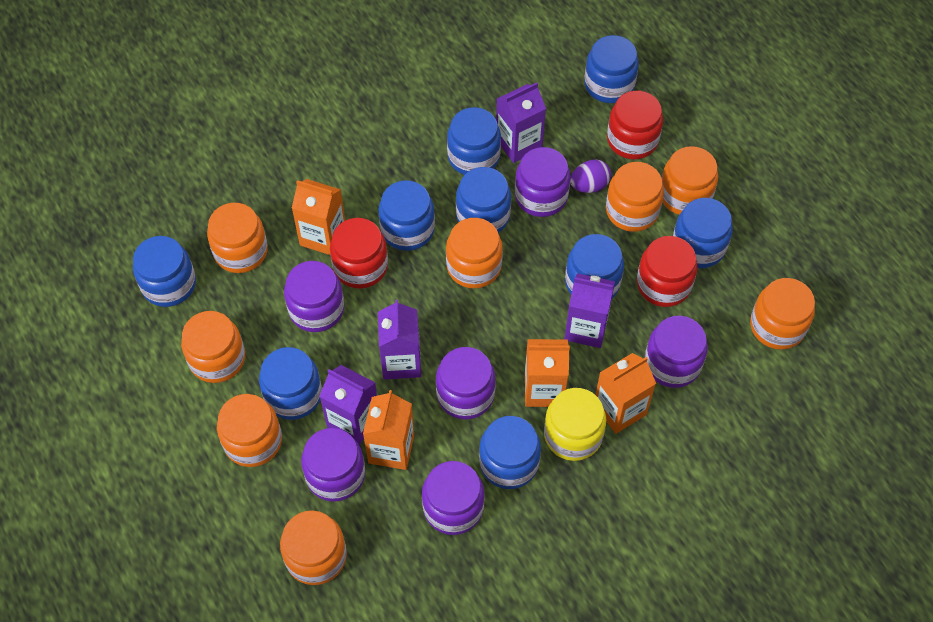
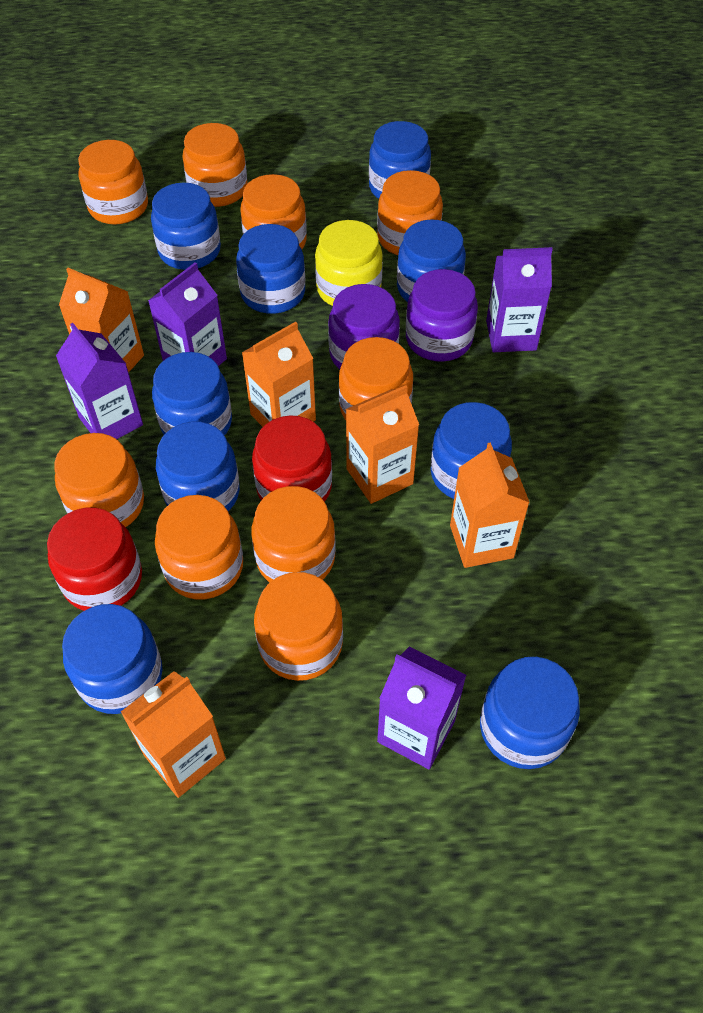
orange carton: 4 -> 5
orange jar: 8 -> 9
purple egg: 1 -> 0
purple jar: 6 -> 2
red jar: 3 -> 2

